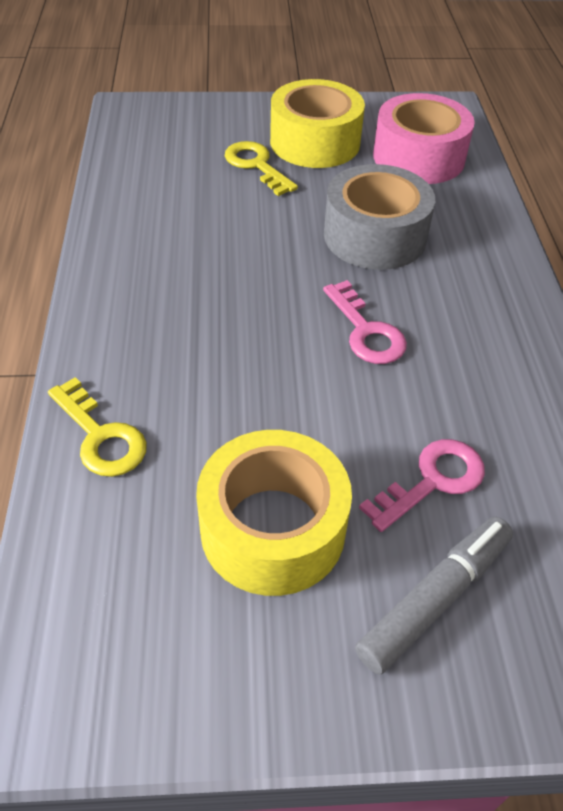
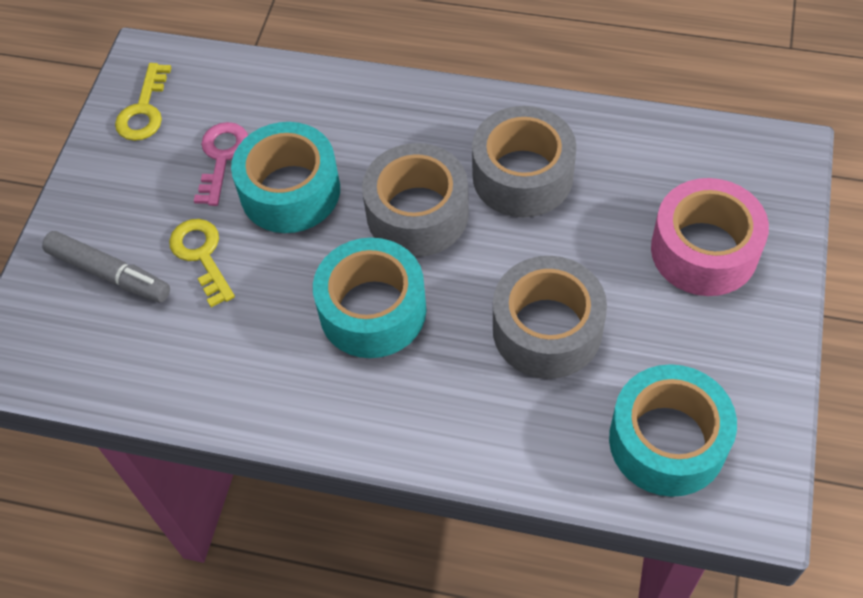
grey tape: 1 -> 3
pink key: 2 -> 1
turquoise tape: 0 -> 3
yellow tape: 2 -> 0

